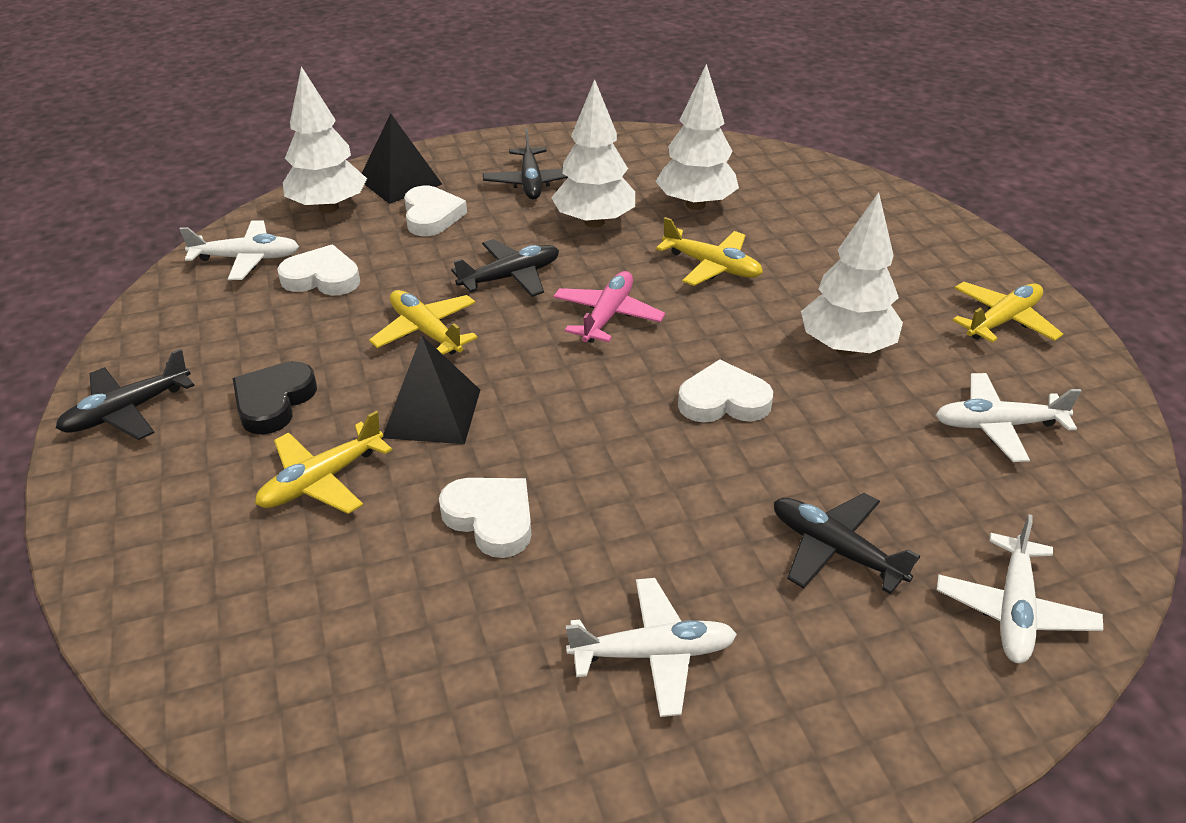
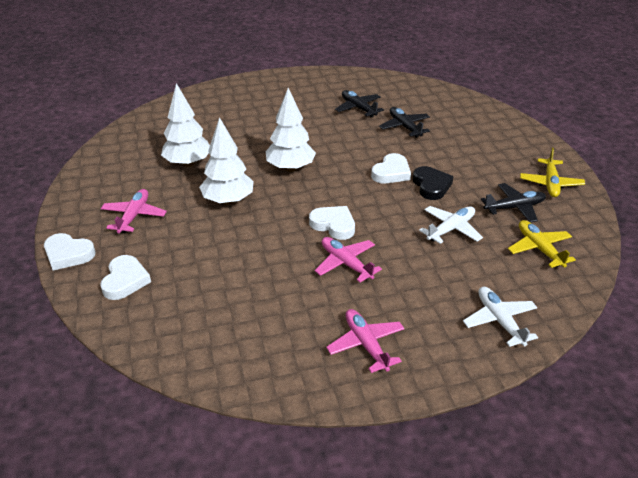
black plane: 4 -> 3
black pyramid: 2 -> 0
pink plane: 1 -> 3
white plane: 4 -> 2
white tree: 4 -> 3
yellow plane: 4 -> 2

